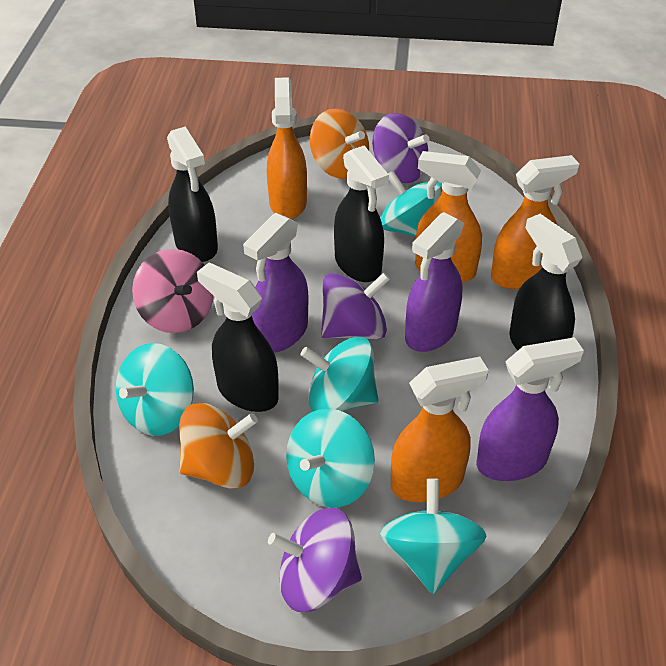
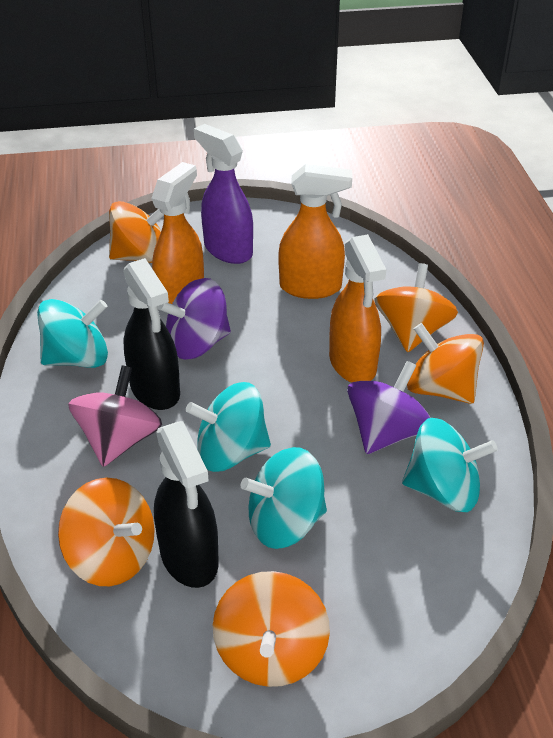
black spray bottle: 4 -> 2
orange spinning top: 2 -> 5
orange spray bottle: 4 -> 3
purple spinning top: 3 -> 2
purple spray bottle: 3 -> 1
turquoise spinning top: 5 -> 4

